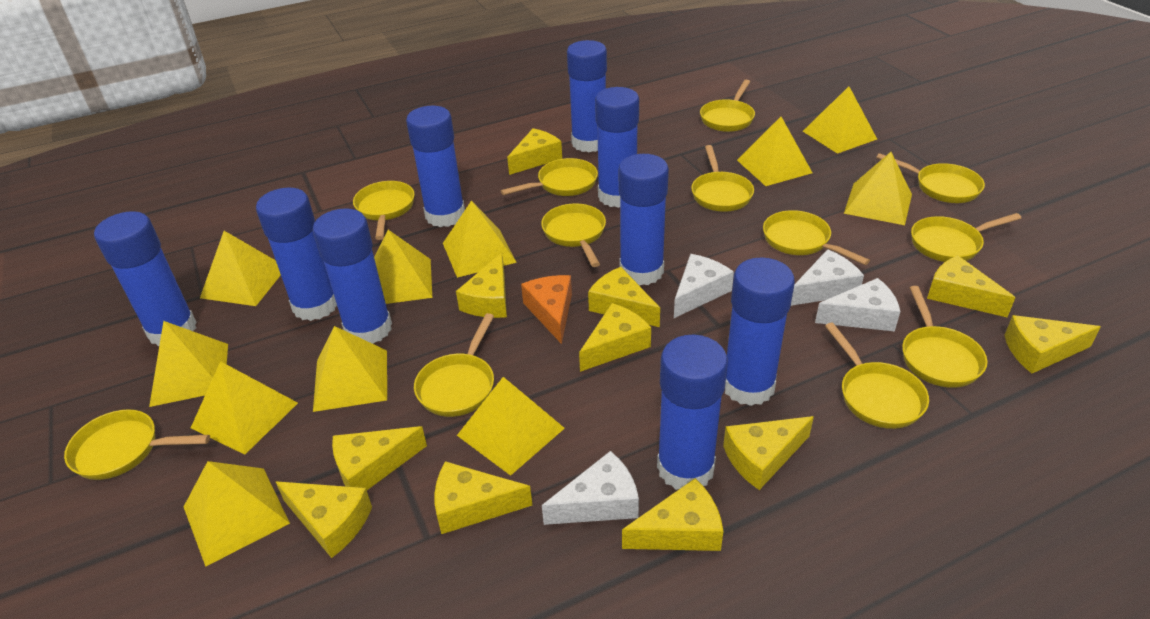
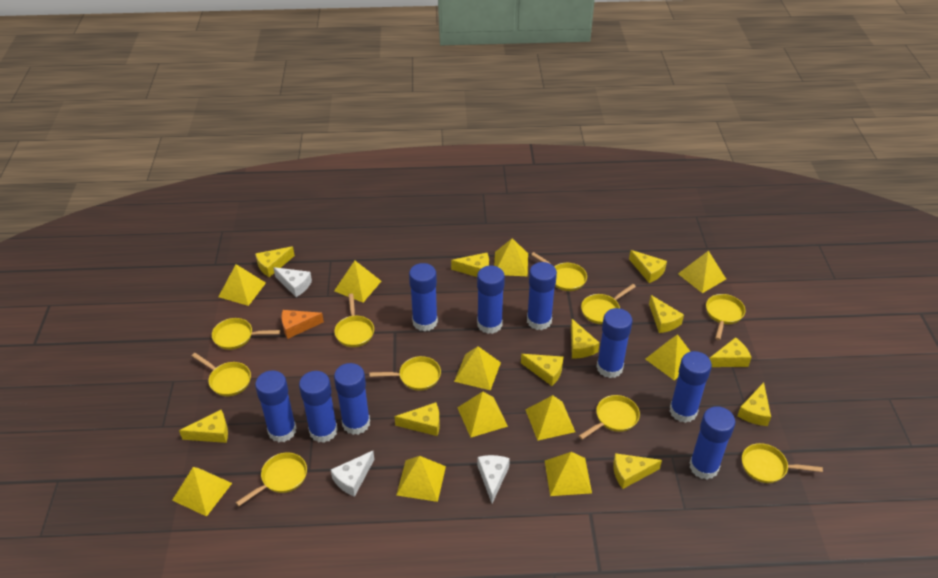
white cheese: 4 -> 3
yellow pan: 12 -> 10

